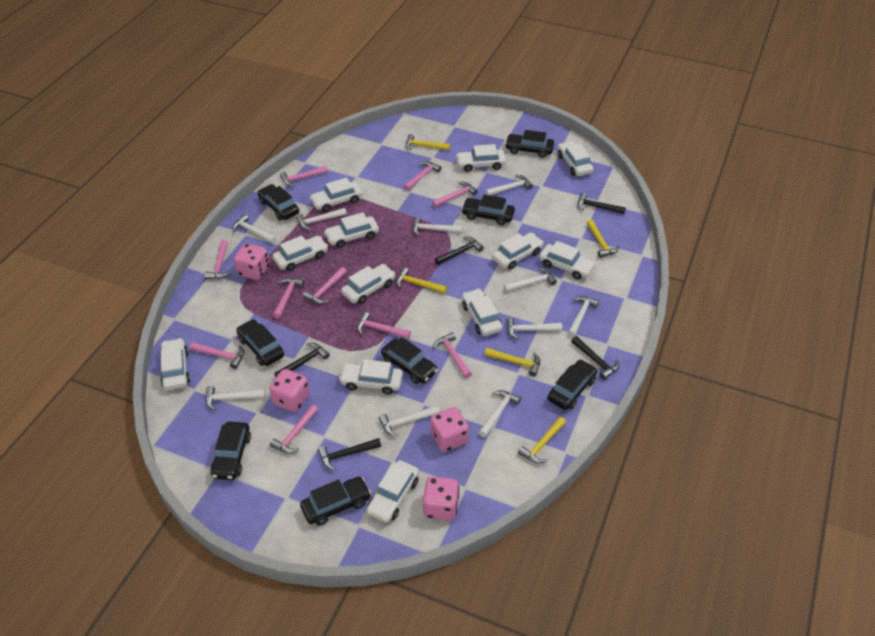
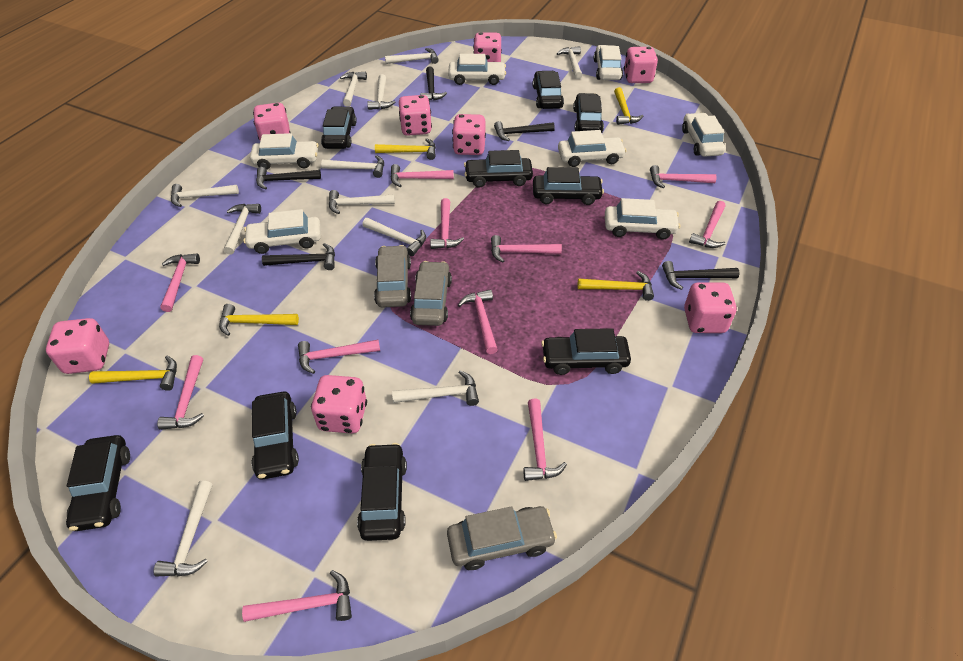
black car: 8 -> 9
grey car: 0 -> 3
pink dice: 4 -> 8
pink hammer: 10 -> 11
white car: 12 -> 7
white hammer: 10 -> 11

